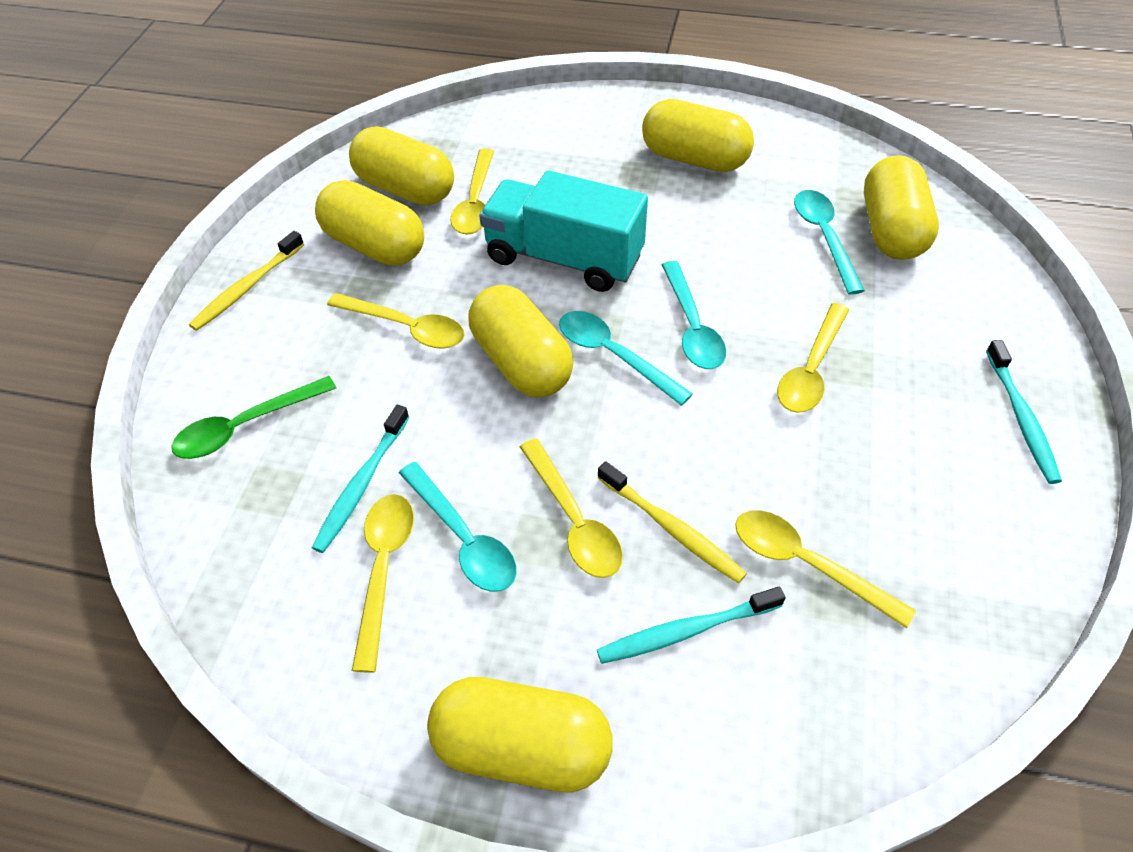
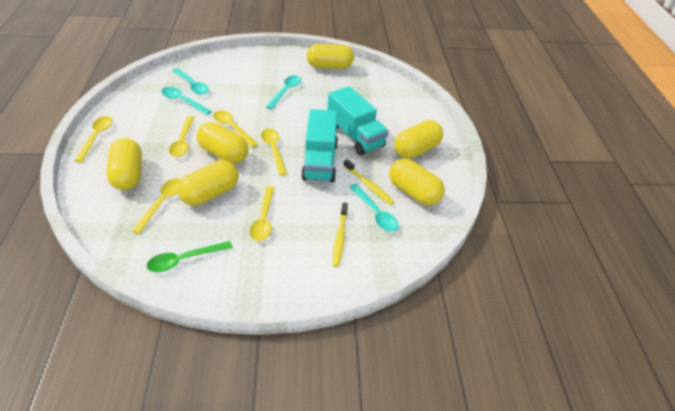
turquoise toothbrush: 3 -> 0
turquoise truck: 1 -> 2

